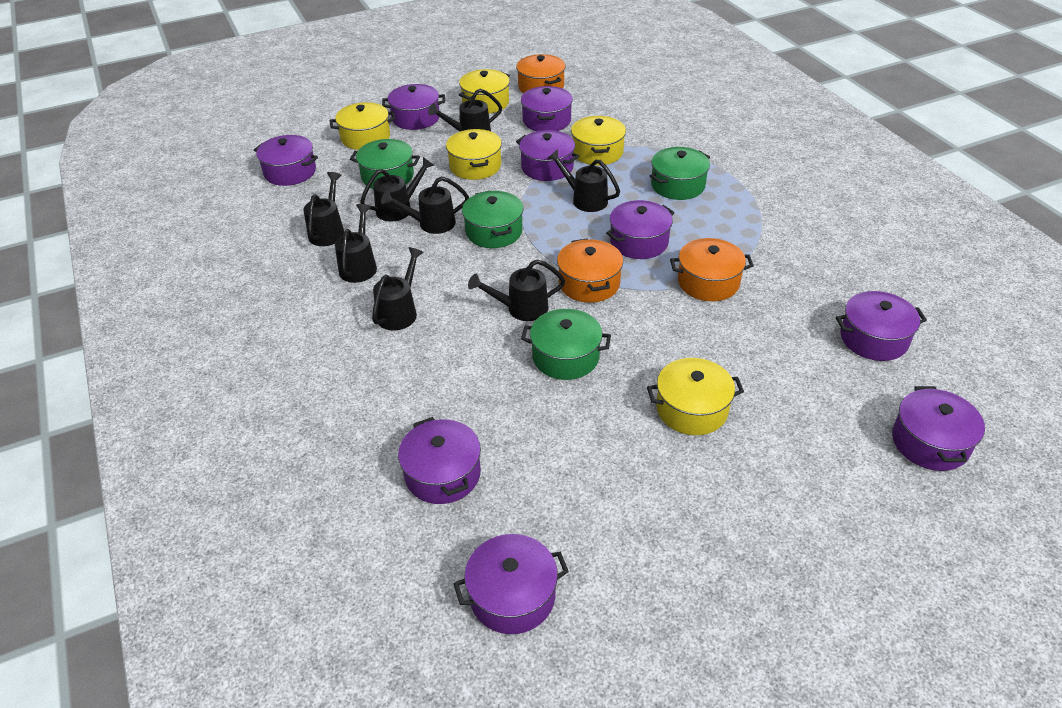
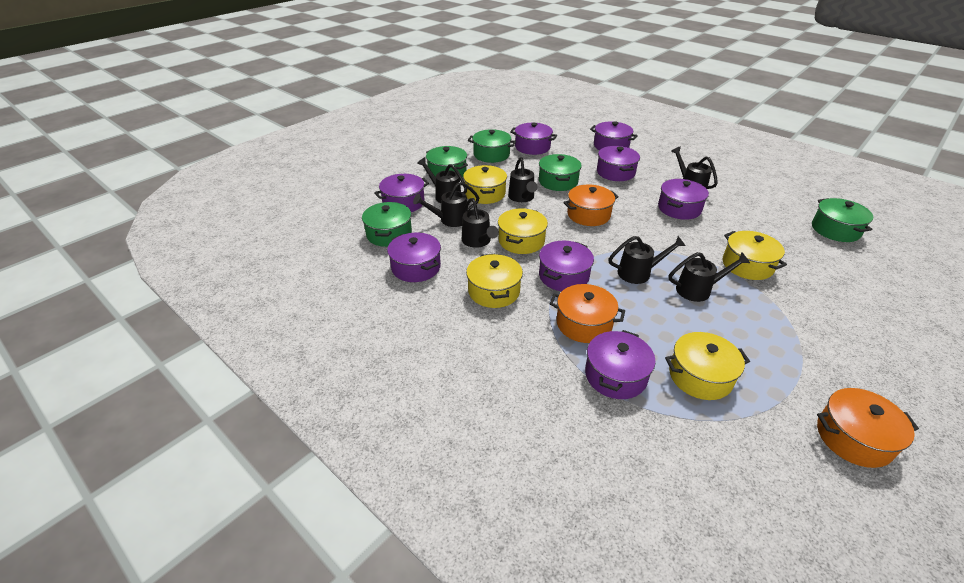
black watering can: 8 -> 7
green pot: 4 -> 5
purple pot: 9 -> 8

